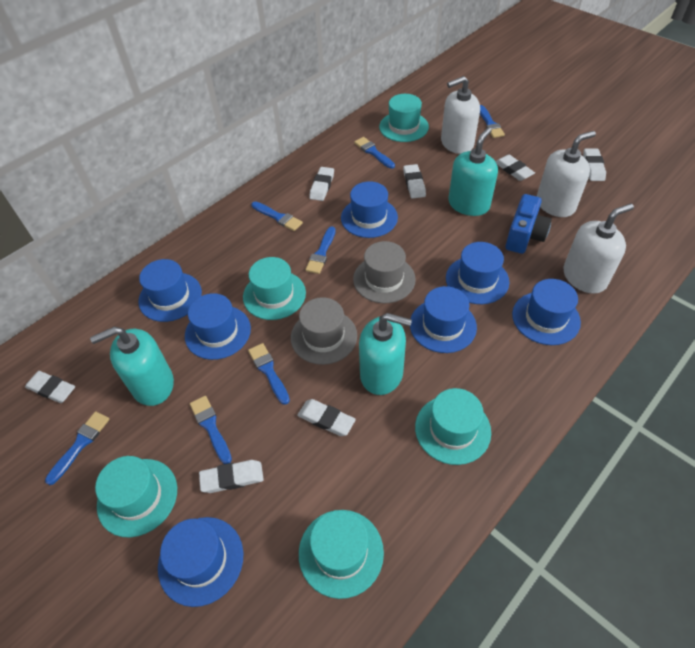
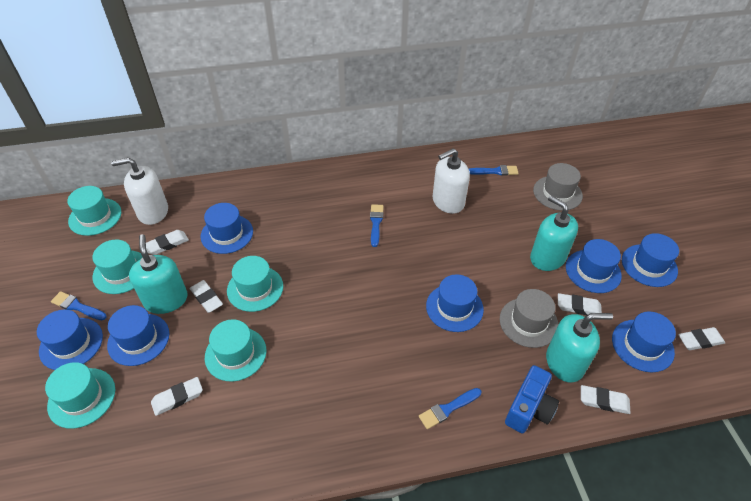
blue brush: 7 -> 4
white eraser: 7 -> 6
white soap dispenser: 3 -> 2

